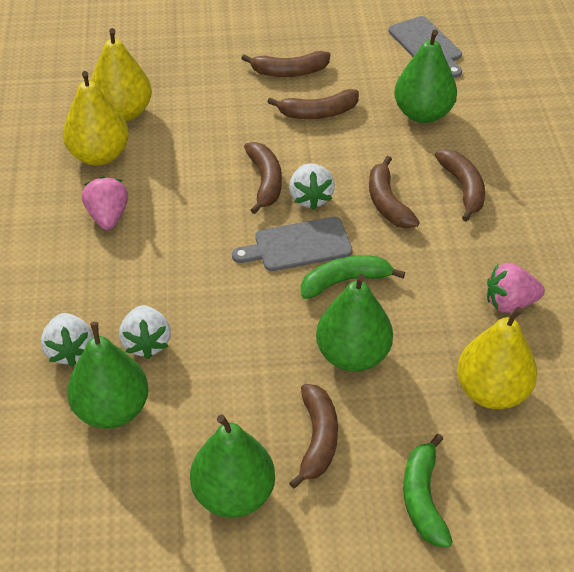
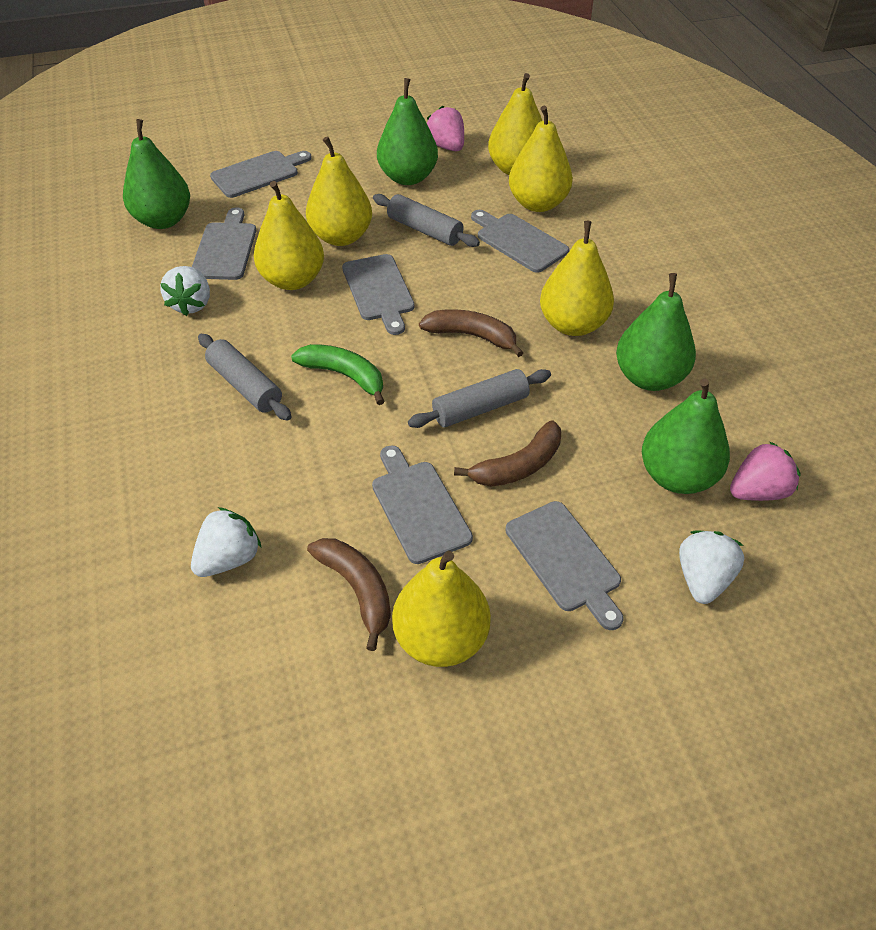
brown banana: 6 -> 3
green banana: 2 -> 1
grey cutting board: 2 -> 6
grey rolling pin: 0 -> 3
yellow pear: 3 -> 6

